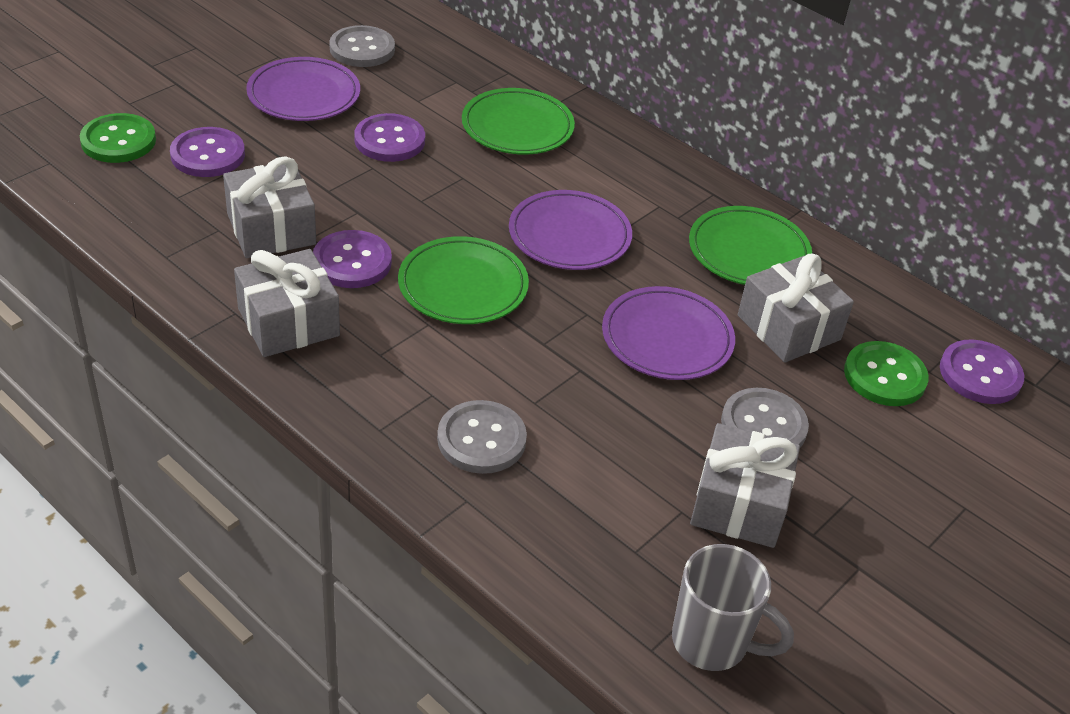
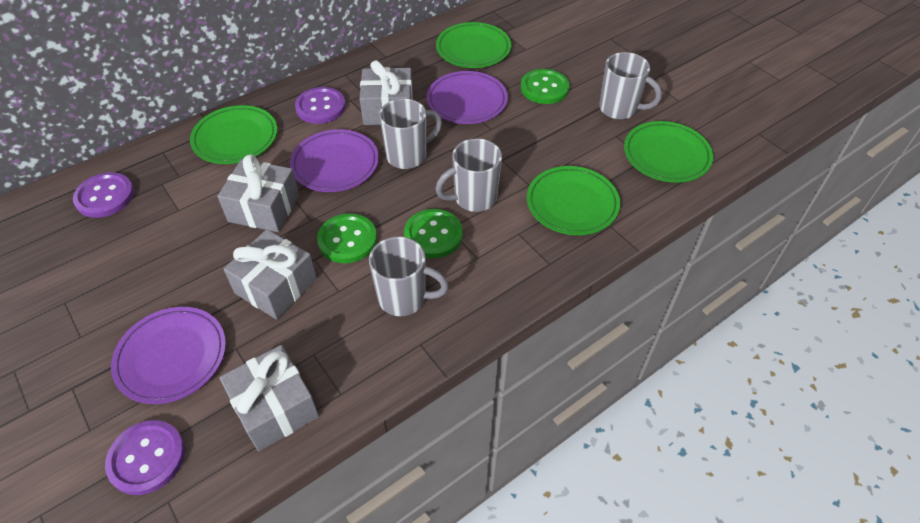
green button: 2 -> 3
green plate: 3 -> 4
grey button: 3 -> 0
grey mug: 1 -> 4
purple button: 4 -> 3

